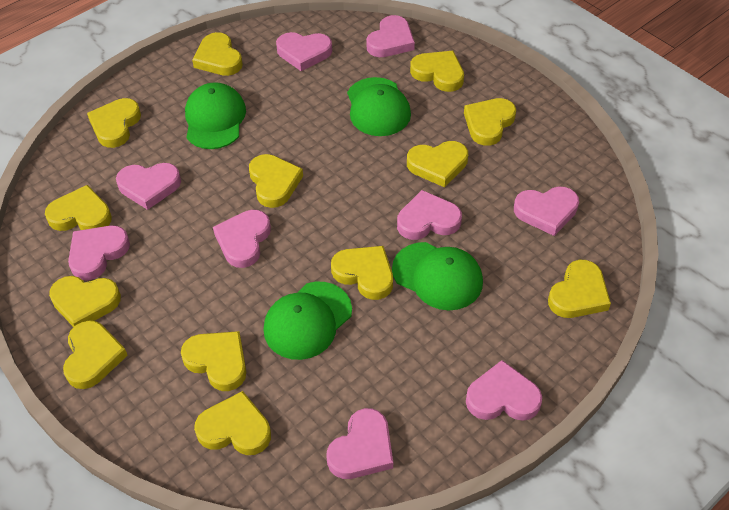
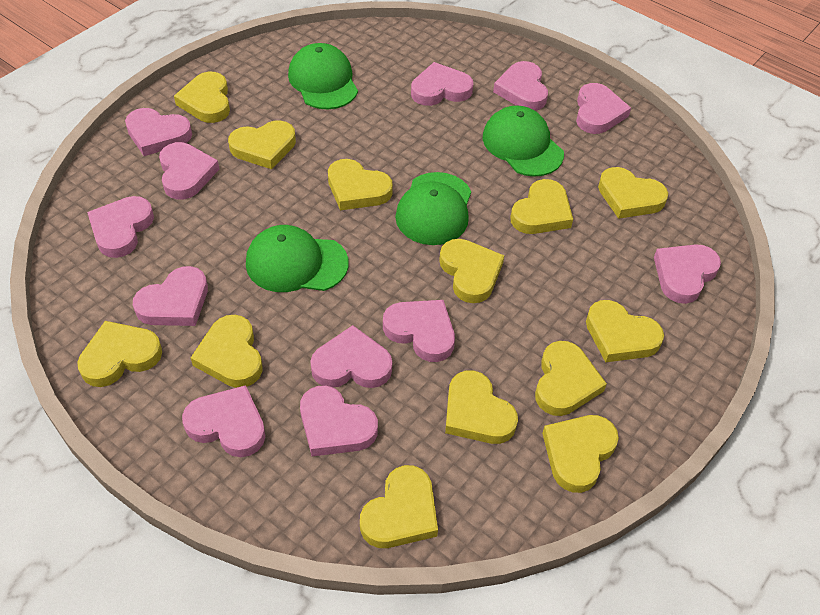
pink heart: 9 -> 12

